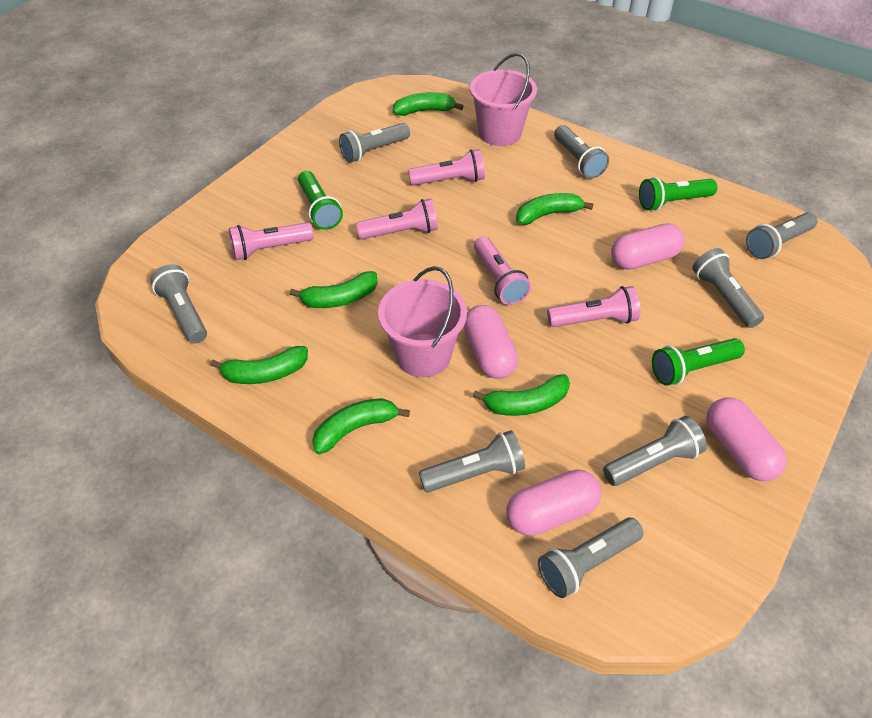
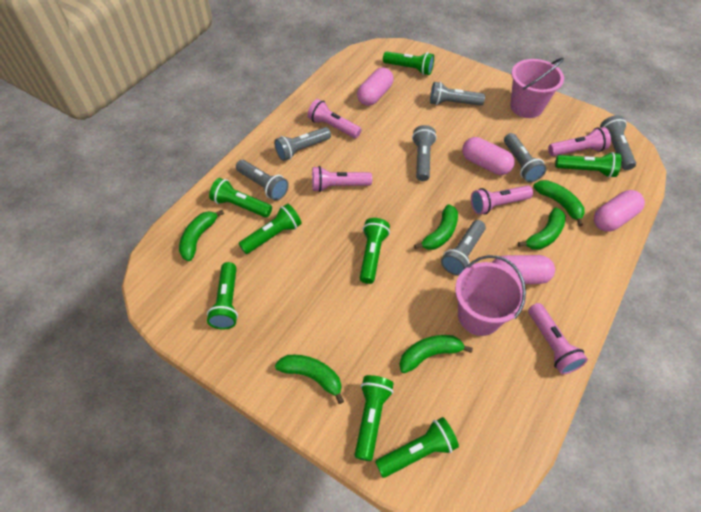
green flashlight: 3 -> 8
grey flashlight: 8 -> 7

